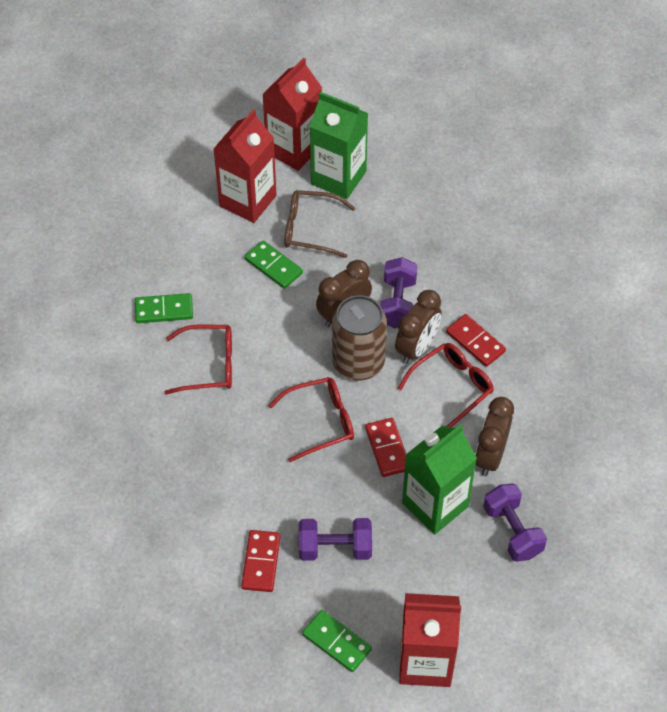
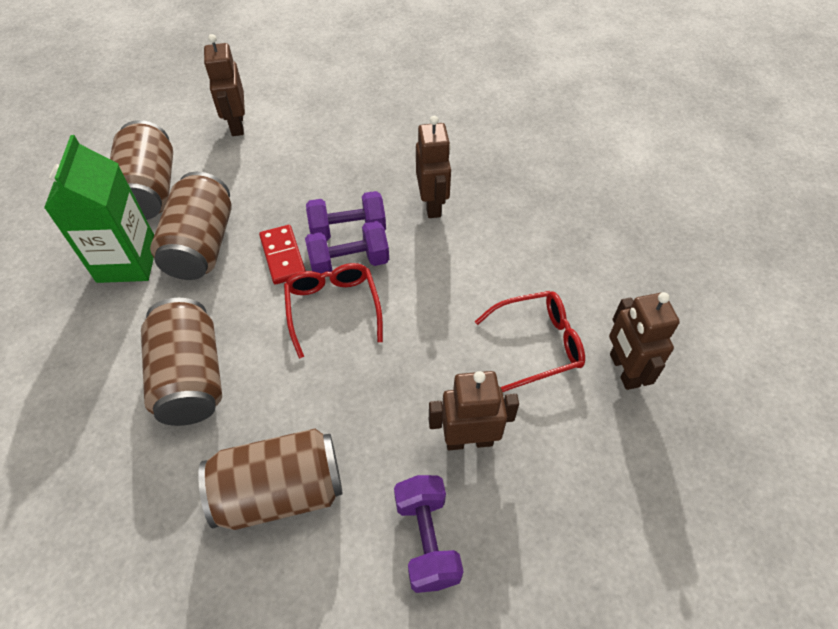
brown can: 1 -> 4
brown clock: 3 -> 0
brown glasses: 1 -> 0
brown robot: 0 -> 4
green carton: 2 -> 1
green domino: 3 -> 0
red carton: 3 -> 0
red domino: 3 -> 1
red glasses: 3 -> 2

